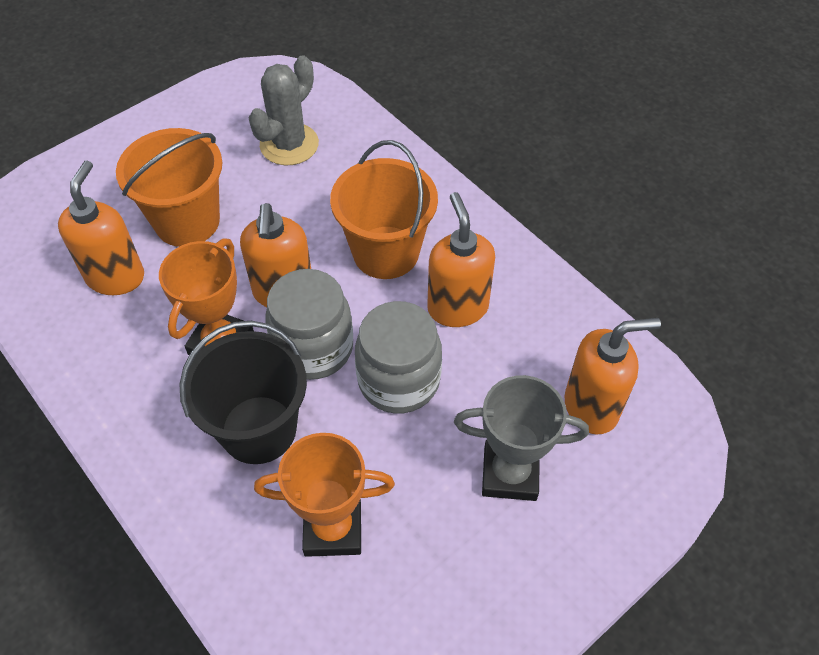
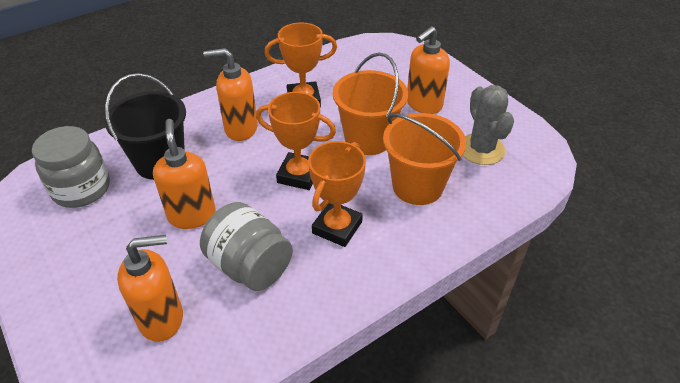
grey trophy: 1 -> 0
orange trophy: 2 -> 3

